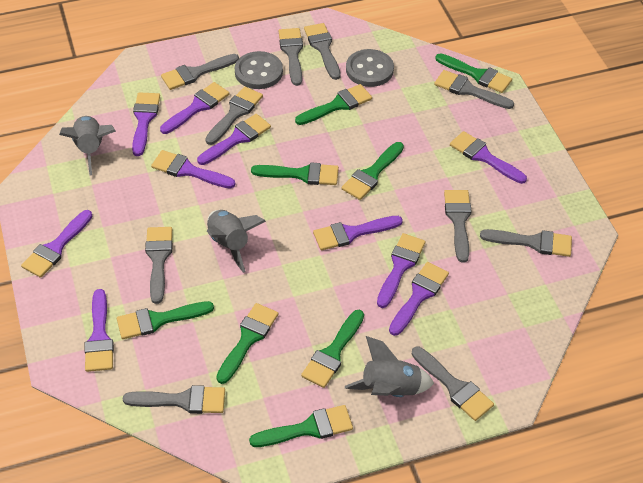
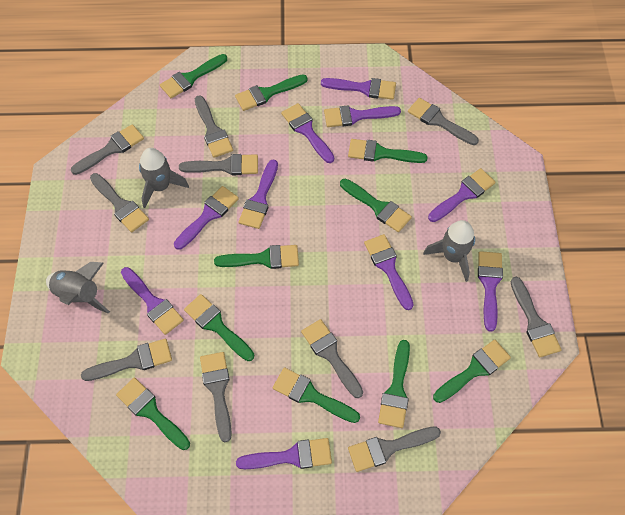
green brush: 8 -> 10
grey button: 2 -> 0

